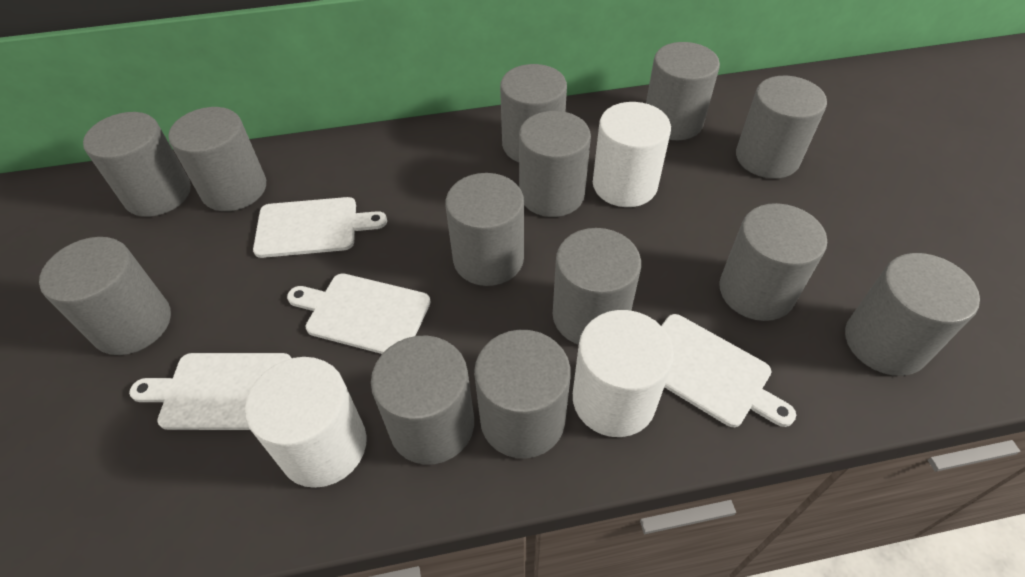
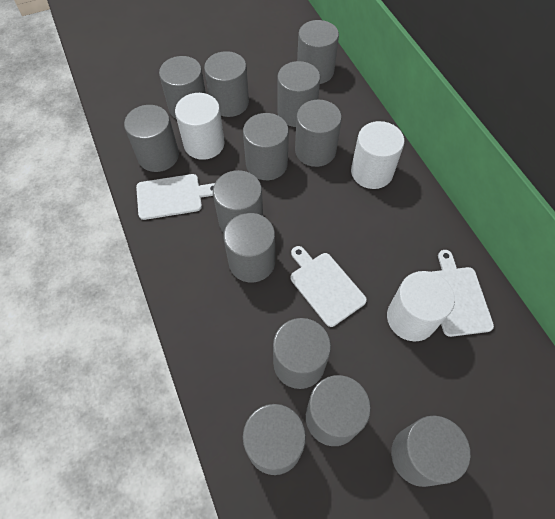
white cutting board: 4 -> 3

